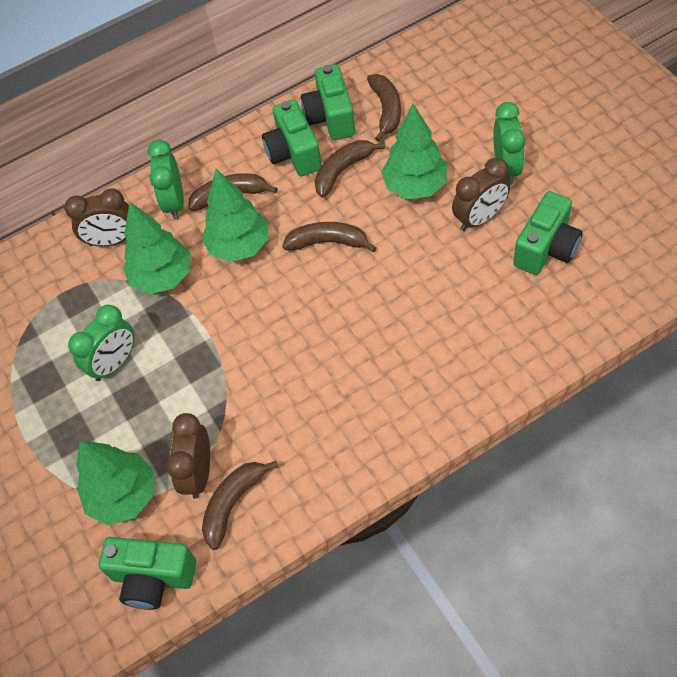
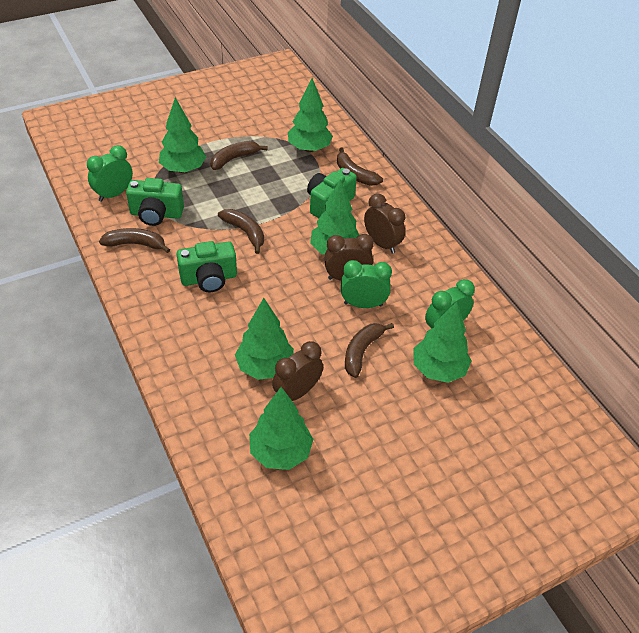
green camera: 4 -> 3
green tree: 4 -> 6

